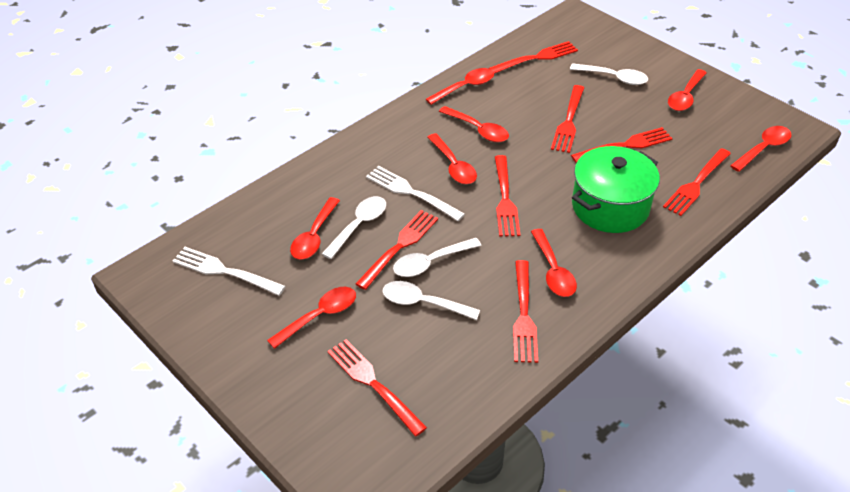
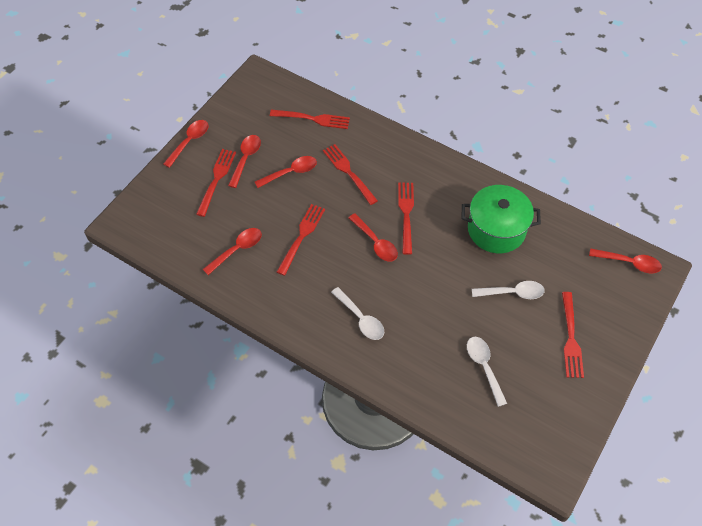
red fork: 8 -> 6
red spoon: 8 -> 6
white fork: 2 -> 0
white spoon: 4 -> 3

